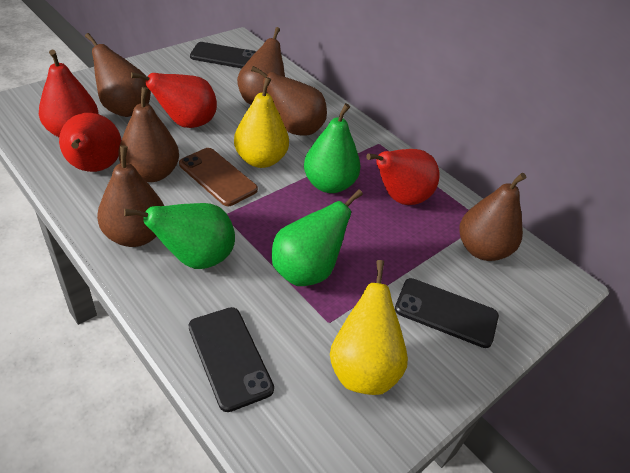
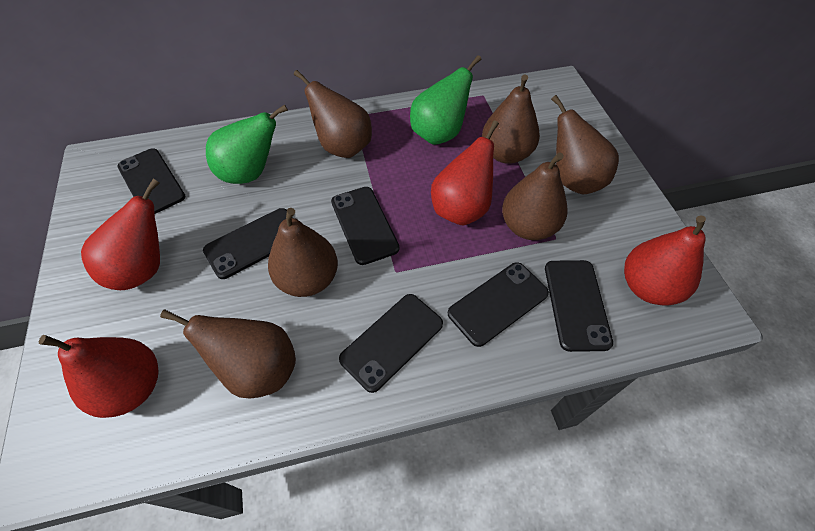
black phone: 3 -> 6
brown phone: 1 -> 0
green pear: 3 -> 2
yellow pear: 2 -> 0

